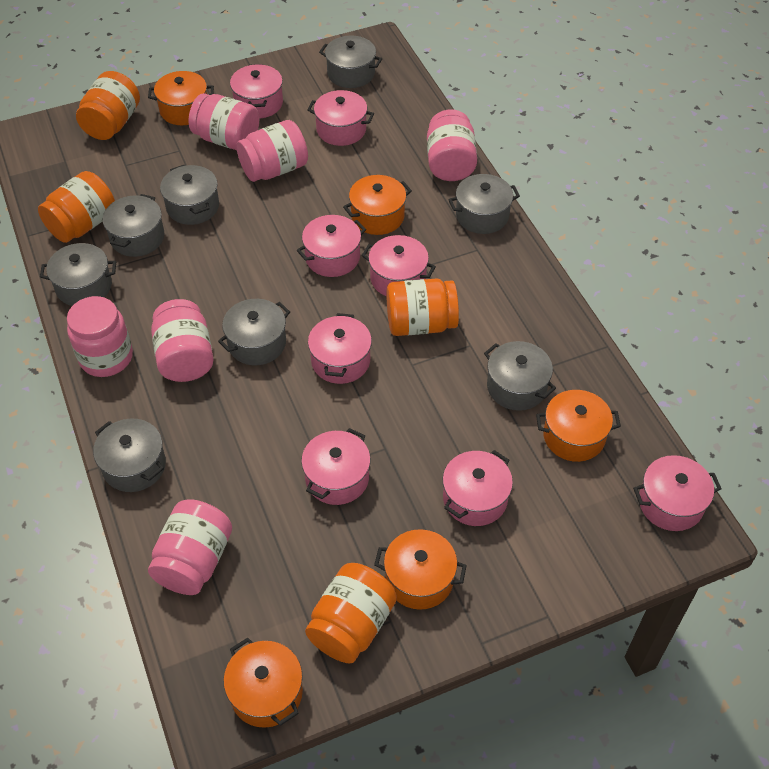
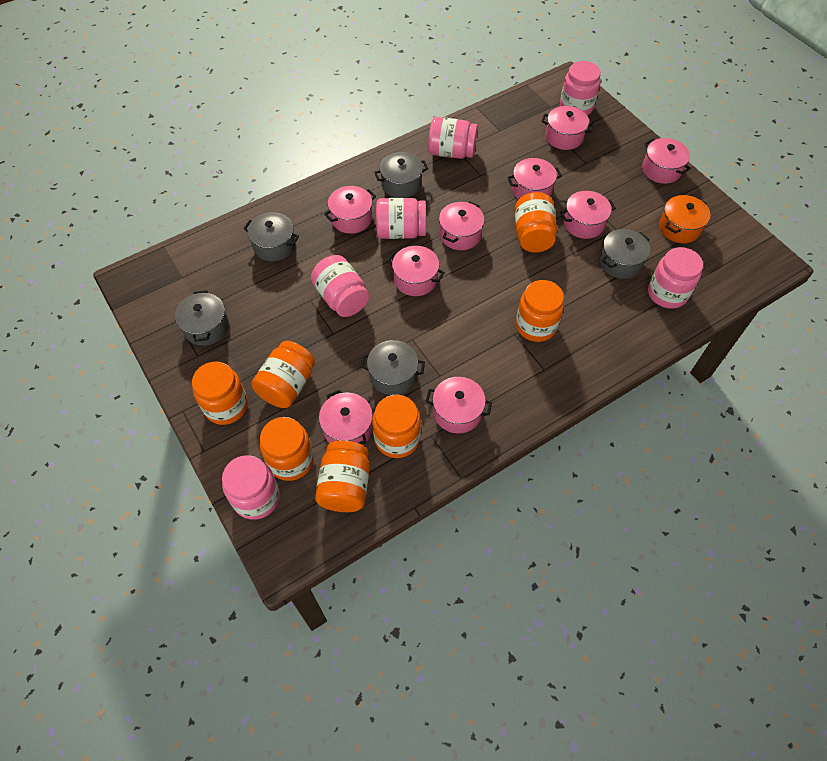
grey pot: 8 -> 5
orange jar: 4 -> 7
orange pot: 5 -> 1
pink pot: 8 -> 9

